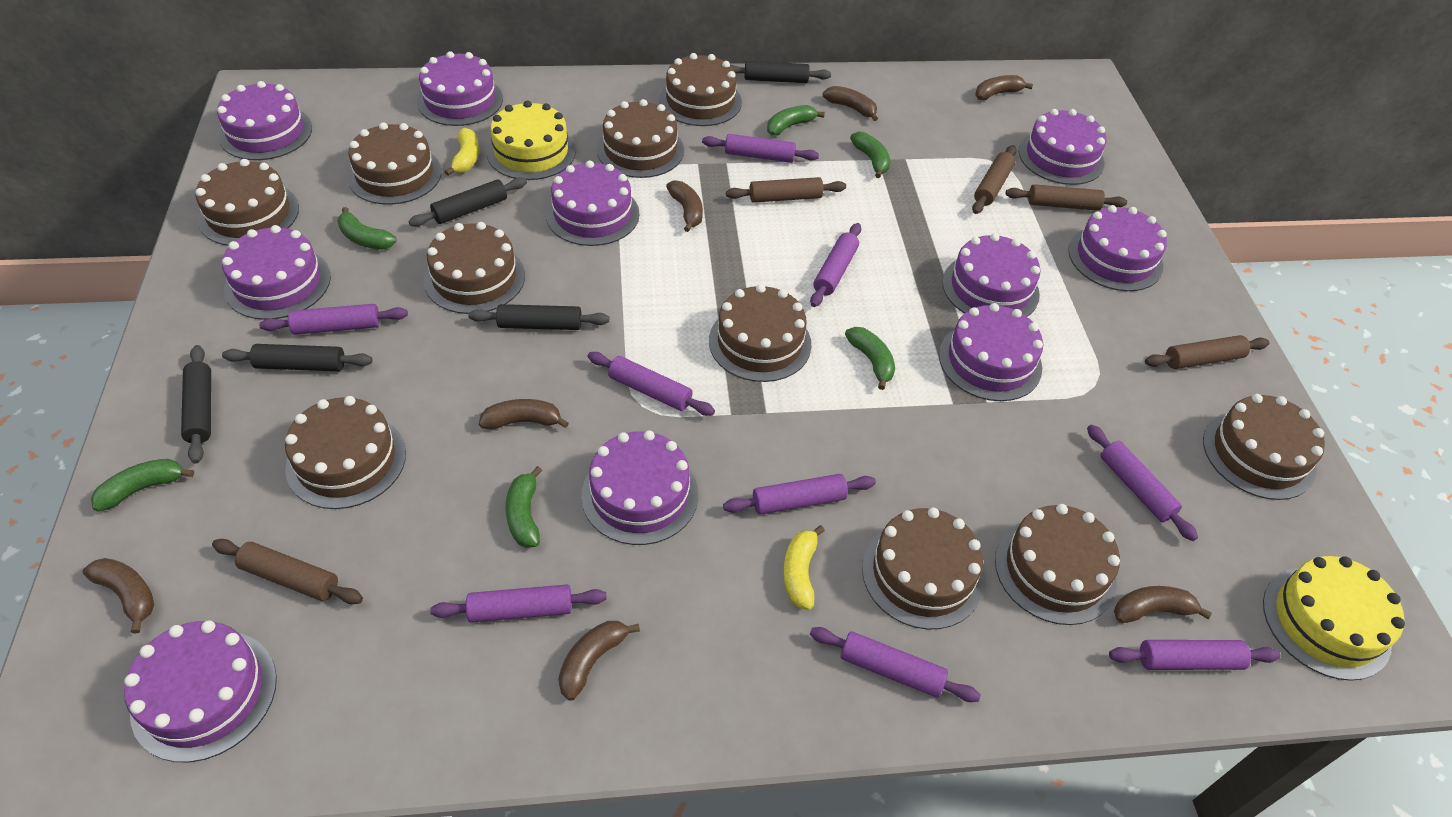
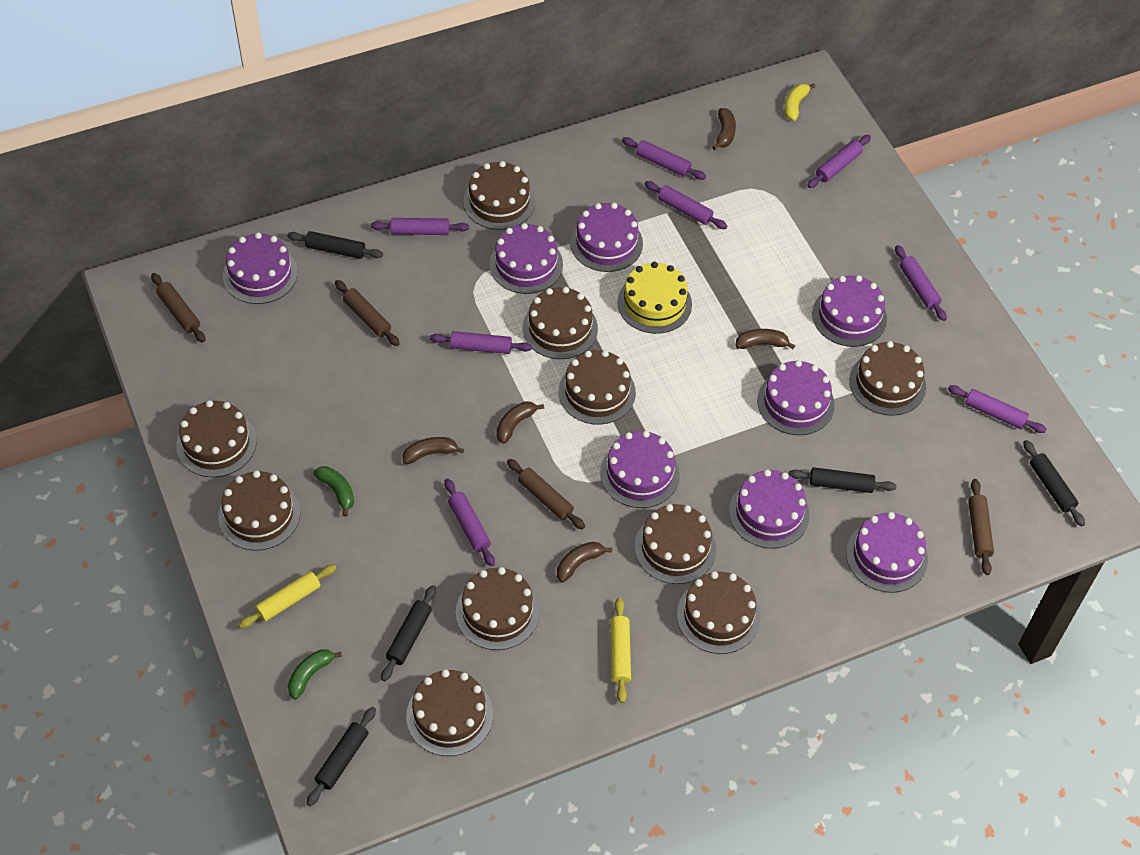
brown banana: 7 -> 5
brown rolling pin: 5 -> 4
green banana: 6 -> 2
purple cake: 10 -> 8
purple rolling pin: 9 -> 8
yellow banana: 2 -> 1
yellow cake: 2 -> 1
yellow rolling pin: 0 -> 2

